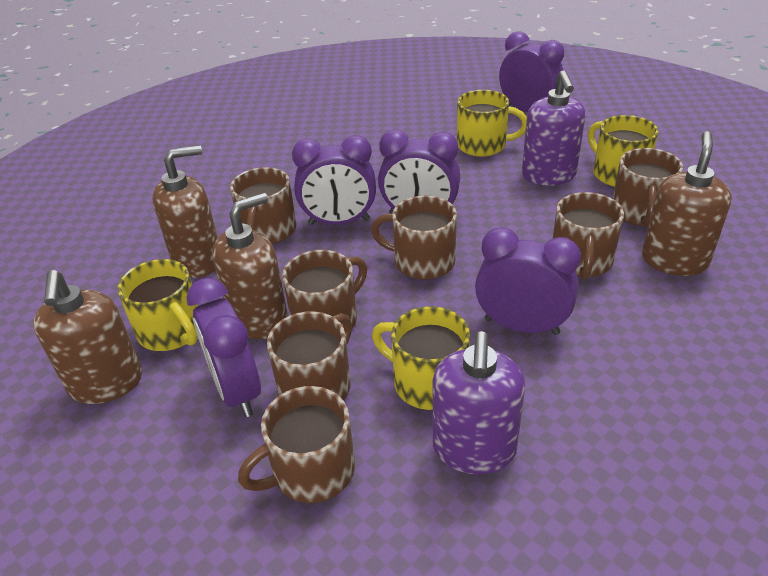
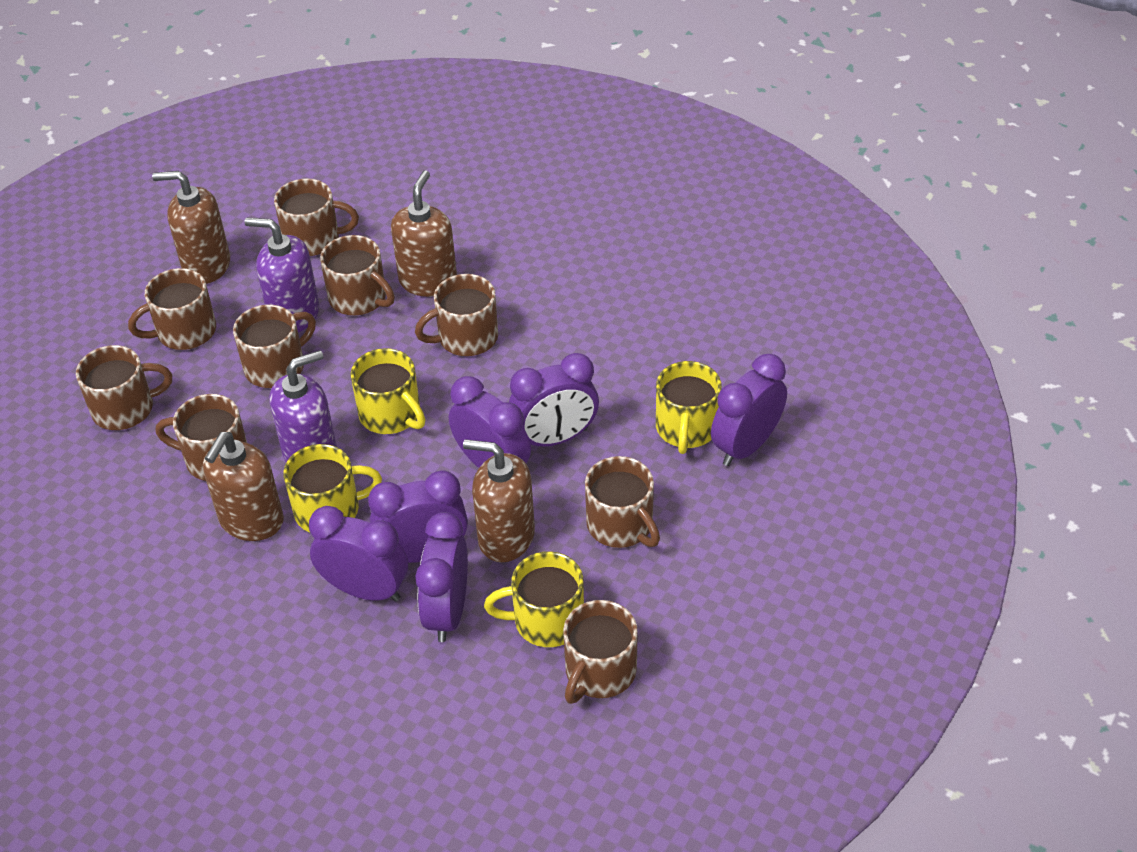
brown mug: 7 -> 9
purple clock: 5 -> 6

